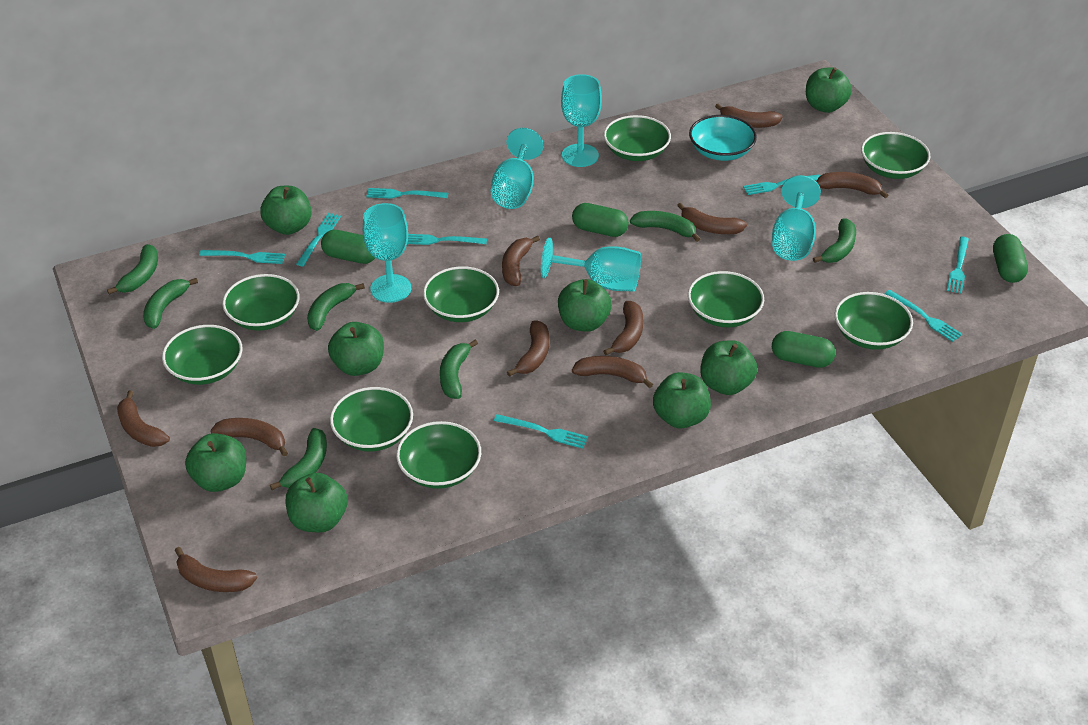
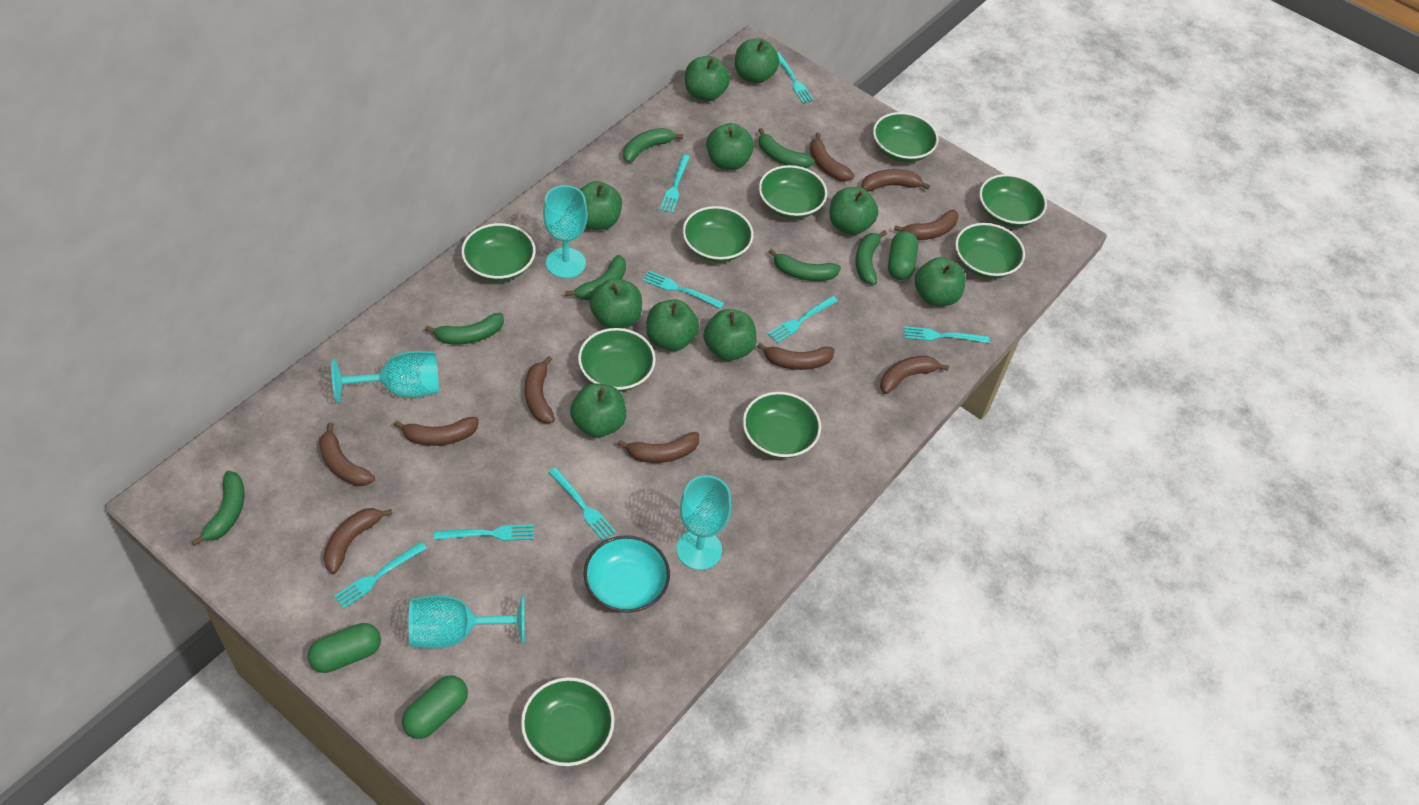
green apple: 8 -> 10
green capsule: 4 -> 3
turquoise goblet: 5 -> 4

